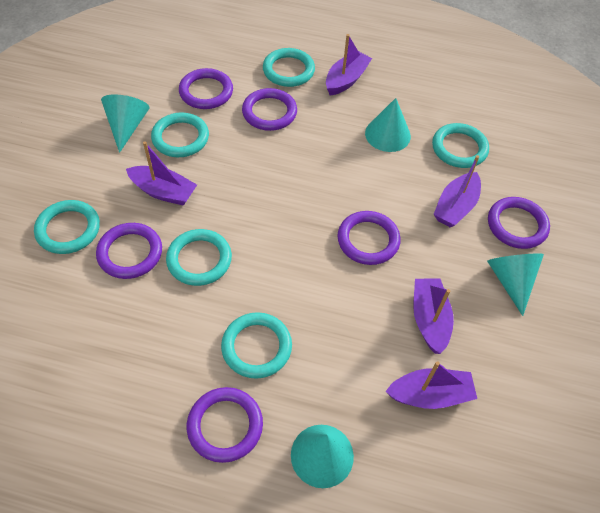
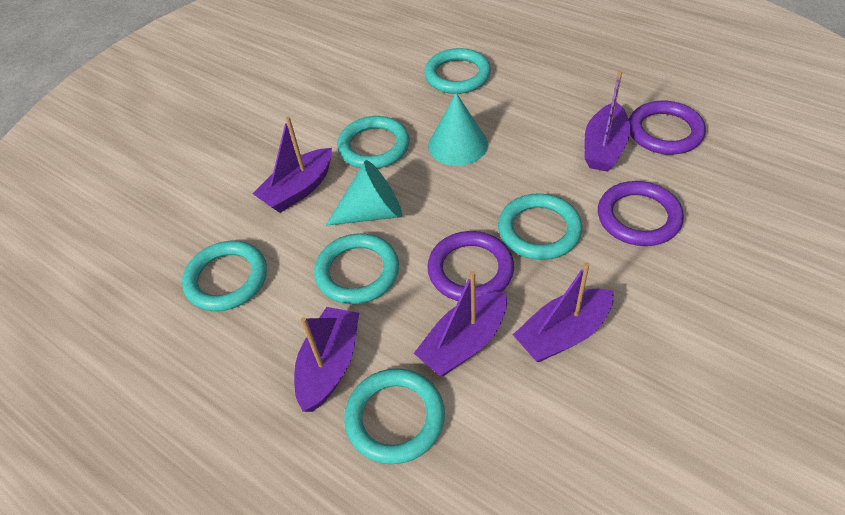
purple ring: 6 -> 3
turquoise cone: 4 -> 2

